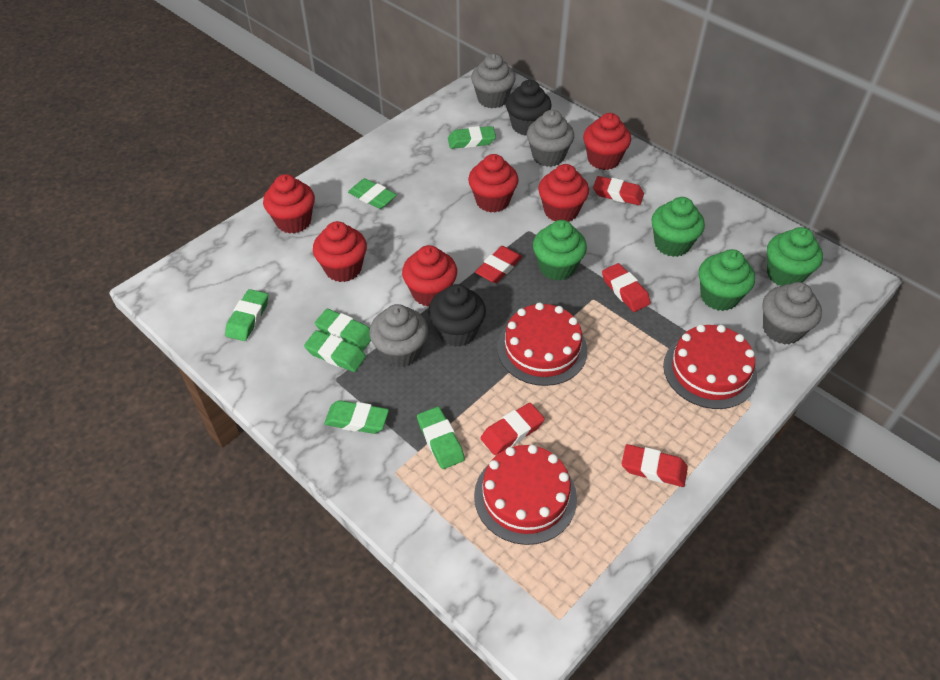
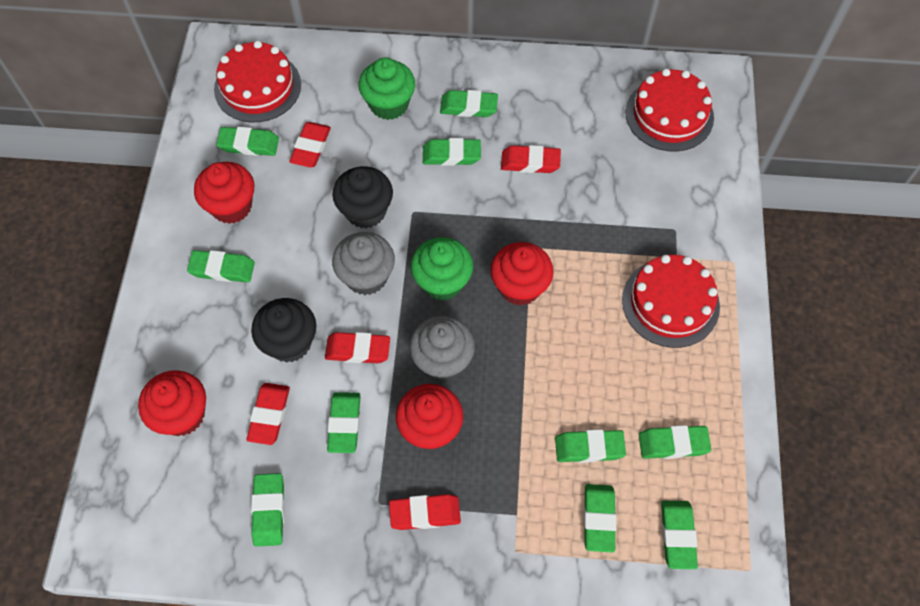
green cupcake: 4 -> 2
green eraser: 7 -> 10
grey cupcake: 4 -> 2
red cupcake: 6 -> 4

